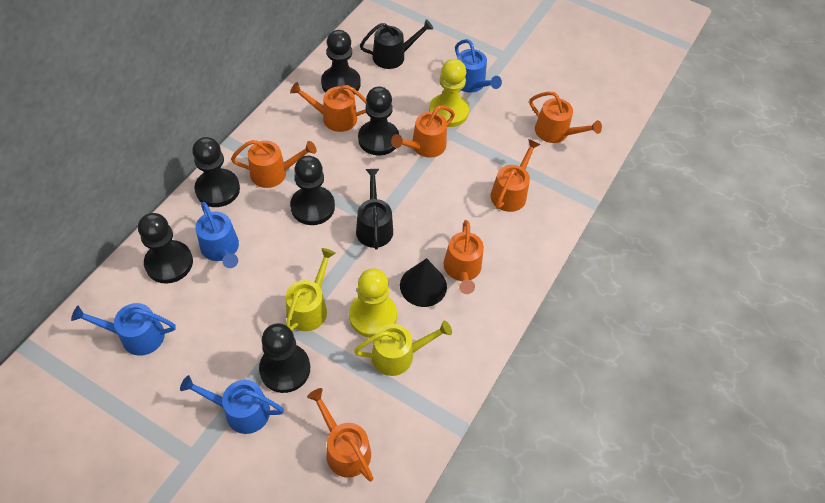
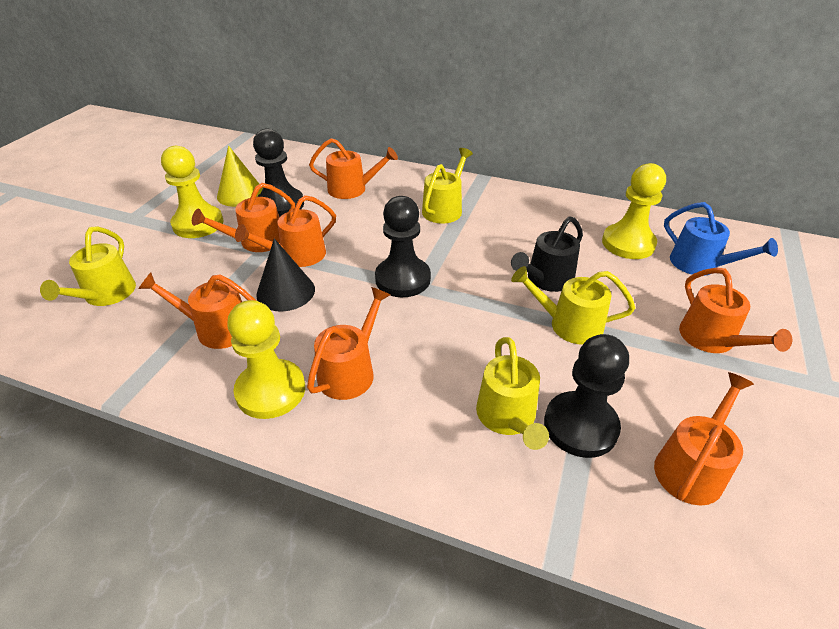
black pawn: 6 -> 3
black watering can: 2 -> 1
blue watering can: 4 -> 1
yellow cone: 0 -> 1
yellow pawn: 2 -> 3
yellow watering can: 2 -> 4

